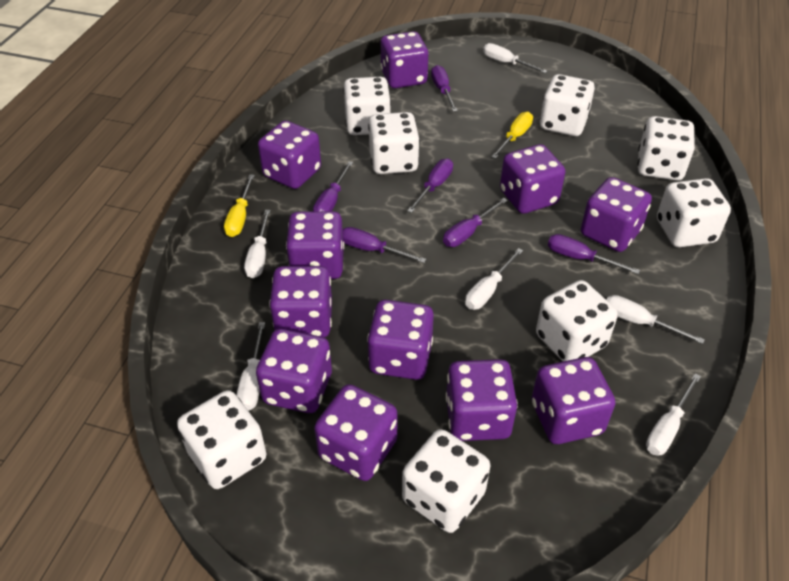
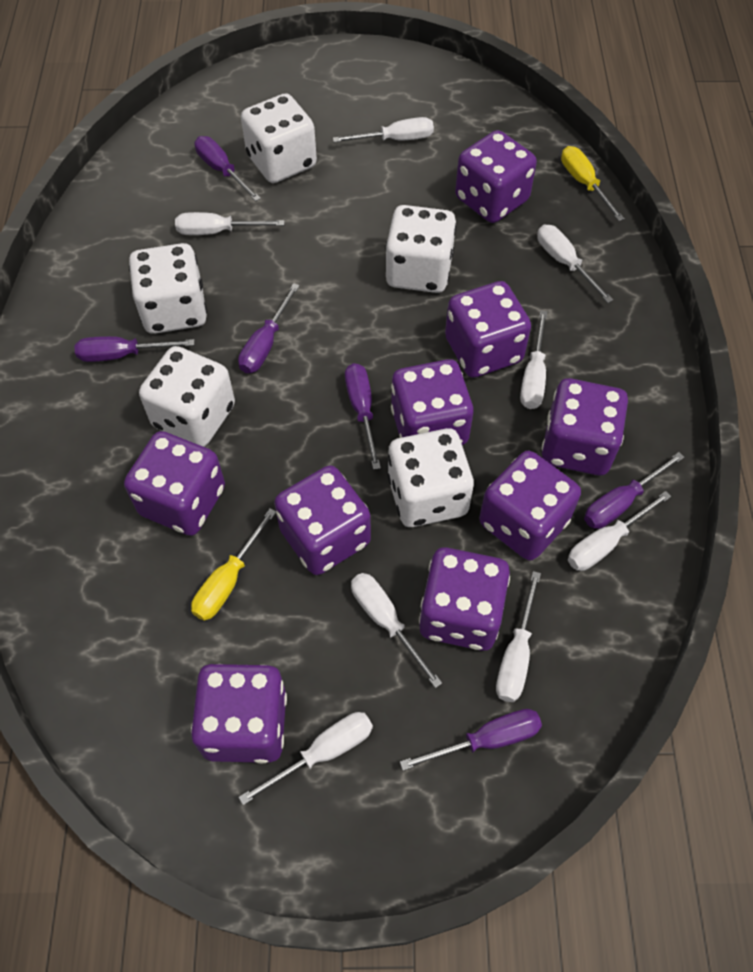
purple dice: 11 -> 9
white dice: 8 -> 5
white screwdriver: 6 -> 8

